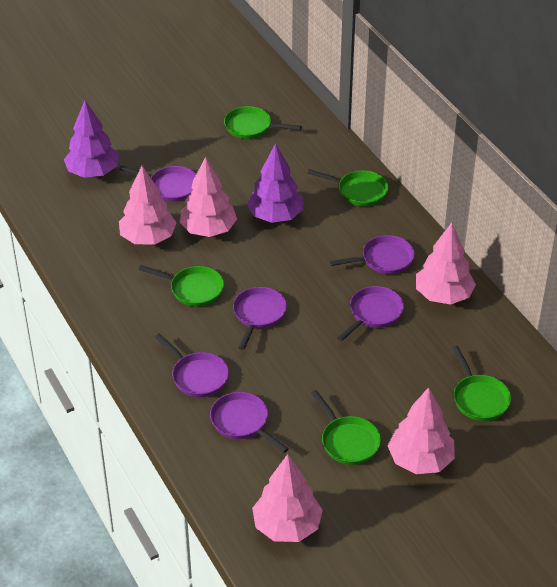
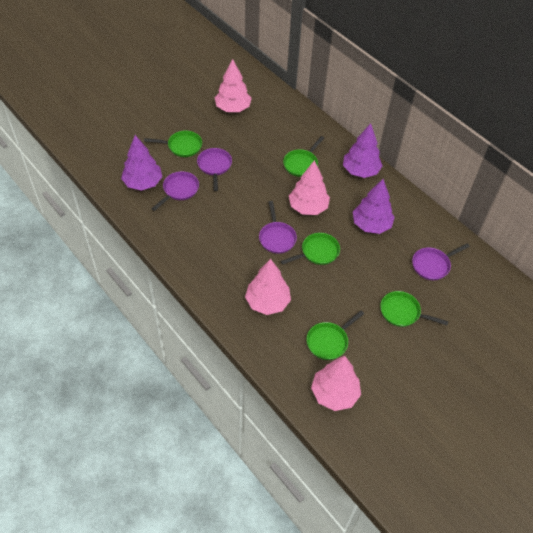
pink tree: 5 -> 4
purple pan: 6 -> 4
purple tree: 2 -> 3

